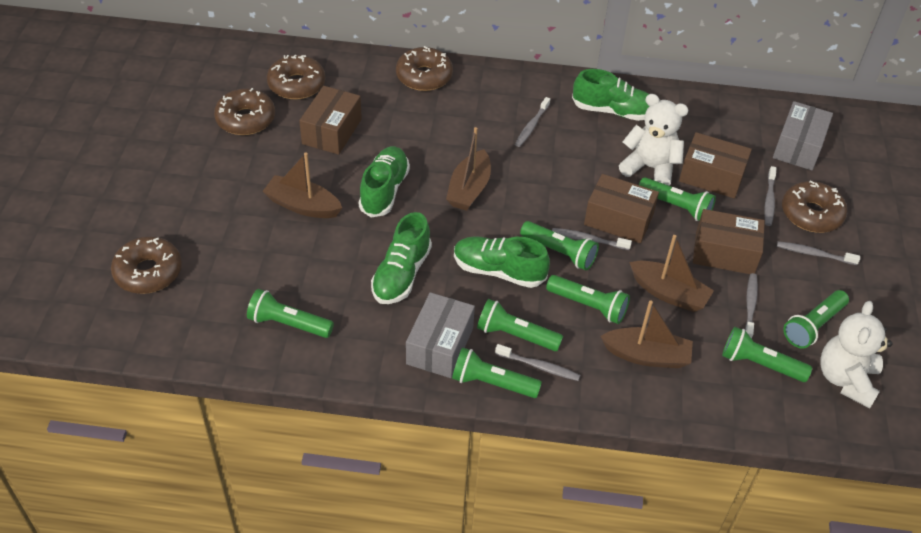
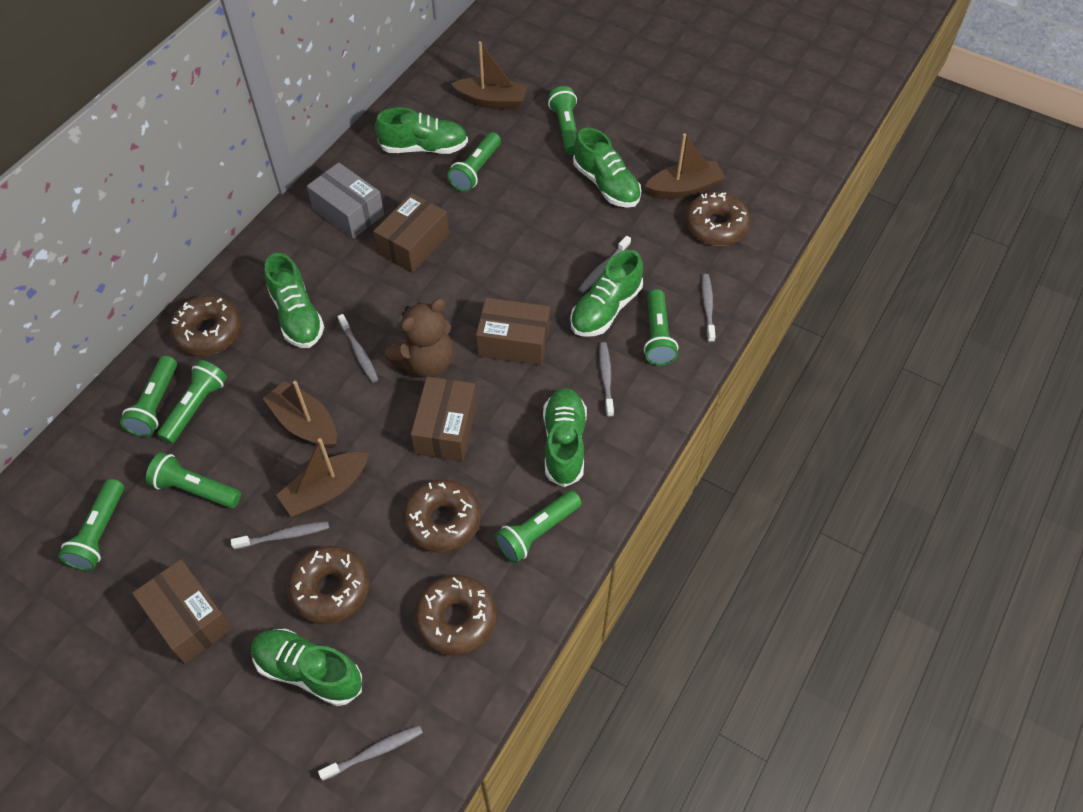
brown teddy bear: 0 -> 1
green shoe: 4 -> 6
grey box: 2 -> 1
white teddy bear: 2 -> 0

